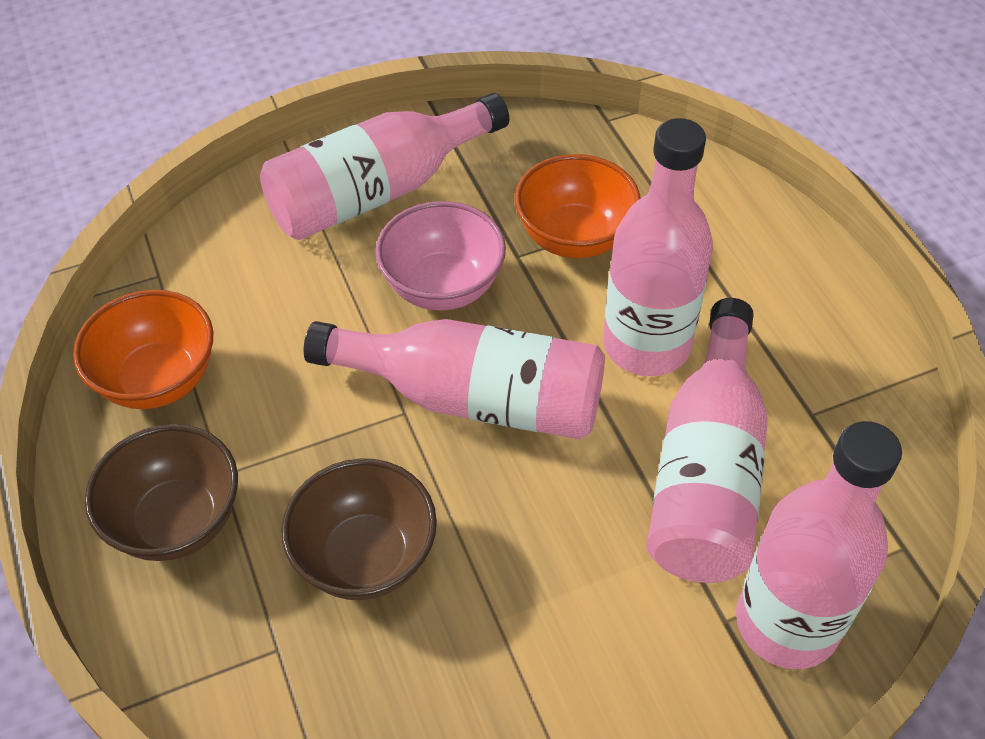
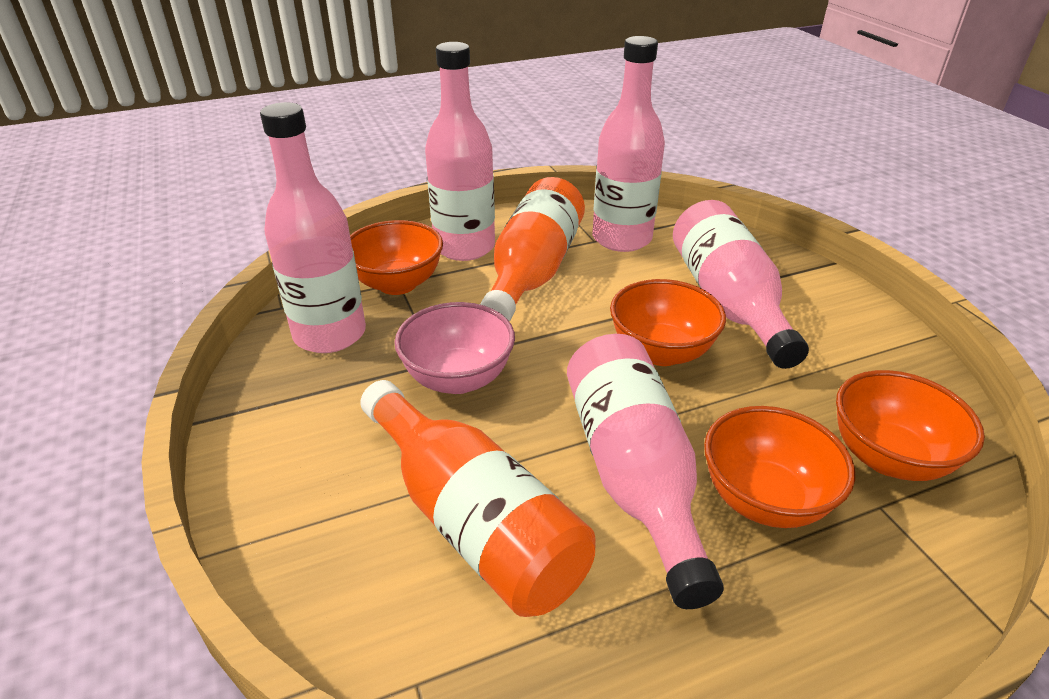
brown bowl: 2 -> 0
orange bottle: 0 -> 2
orange bowl: 2 -> 4

